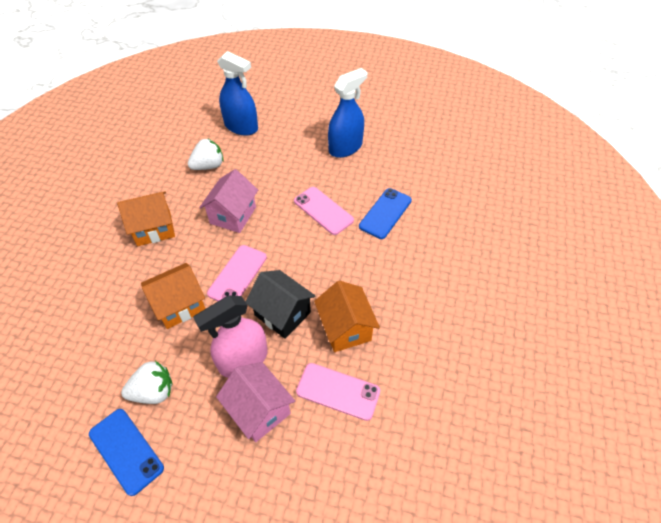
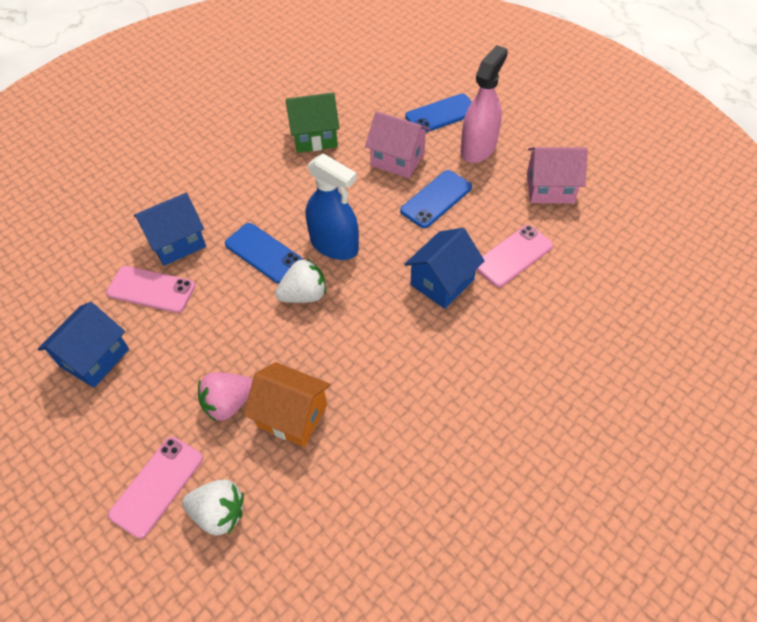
black house: 1 -> 0
blue house: 0 -> 3
blue phone: 2 -> 3
blue spray bottle: 2 -> 1
green house: 0 -> 1
orange house: 3 -> 1
pink strawberry: 0 -> 1

